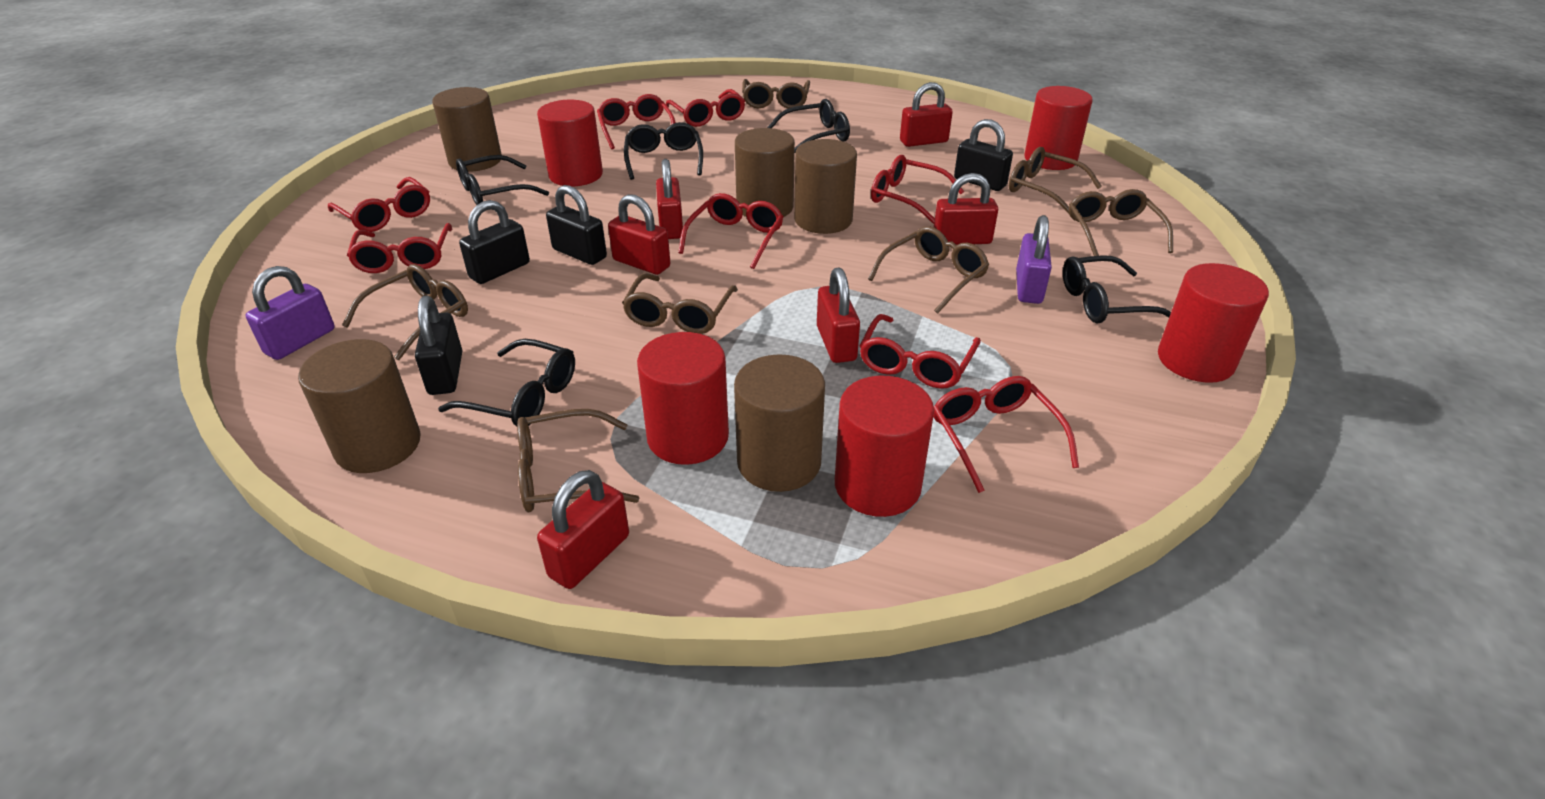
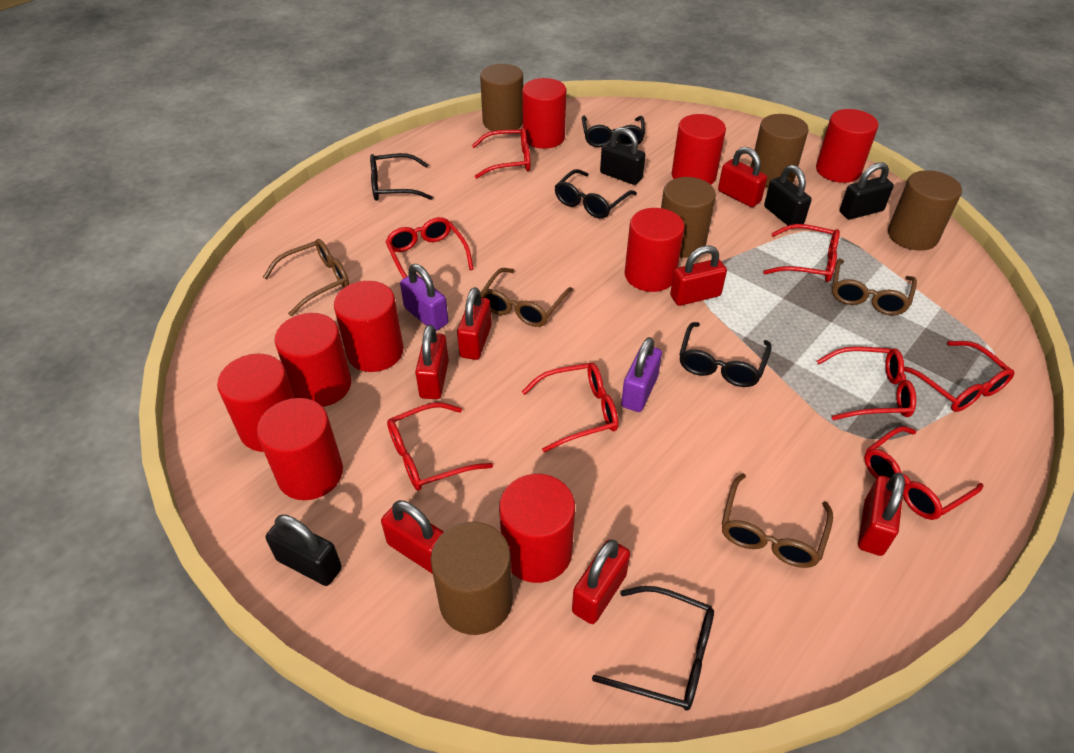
brown glasses: 7 -> 4
red cylinder: 5 -> 9
red padlock: 6 -> 7

